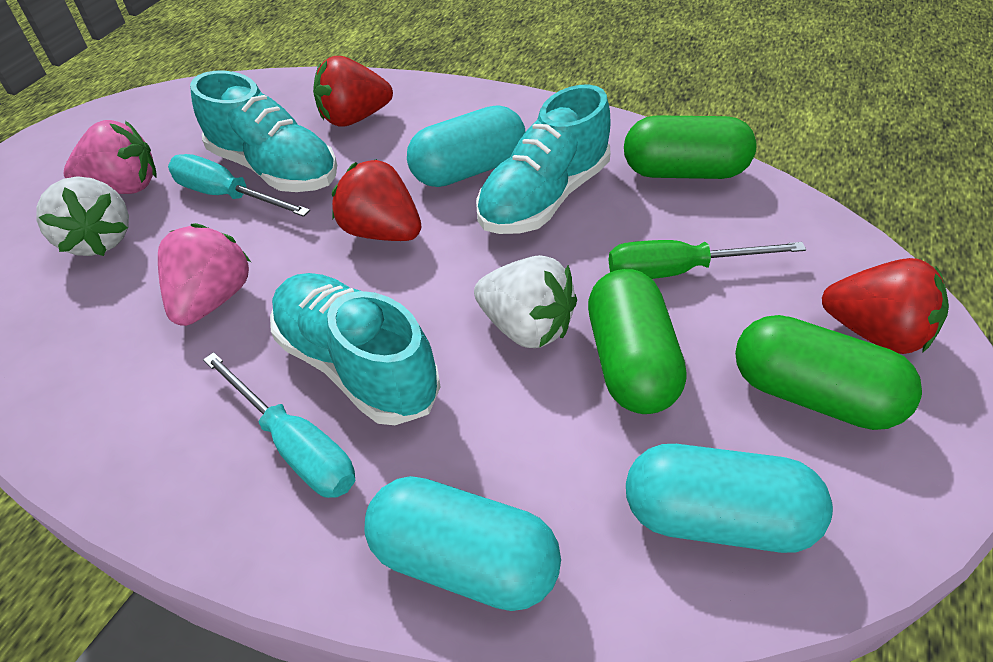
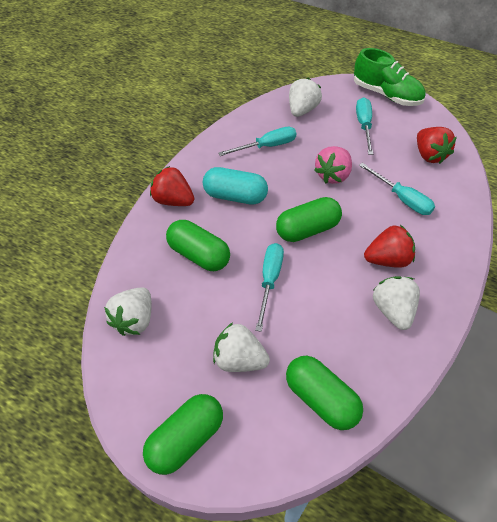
green capsule: 3 -> 4
green screwdriver: 1 -> 0
green shoe: 0 -> 1
pink strawberry: 2 -> 1
turquoise capsule: 3 -> 1
turquoise screwdriver: 2 -> 4
turquoise shoe: 3 -> 0
white strawberry: 2 -> 4

